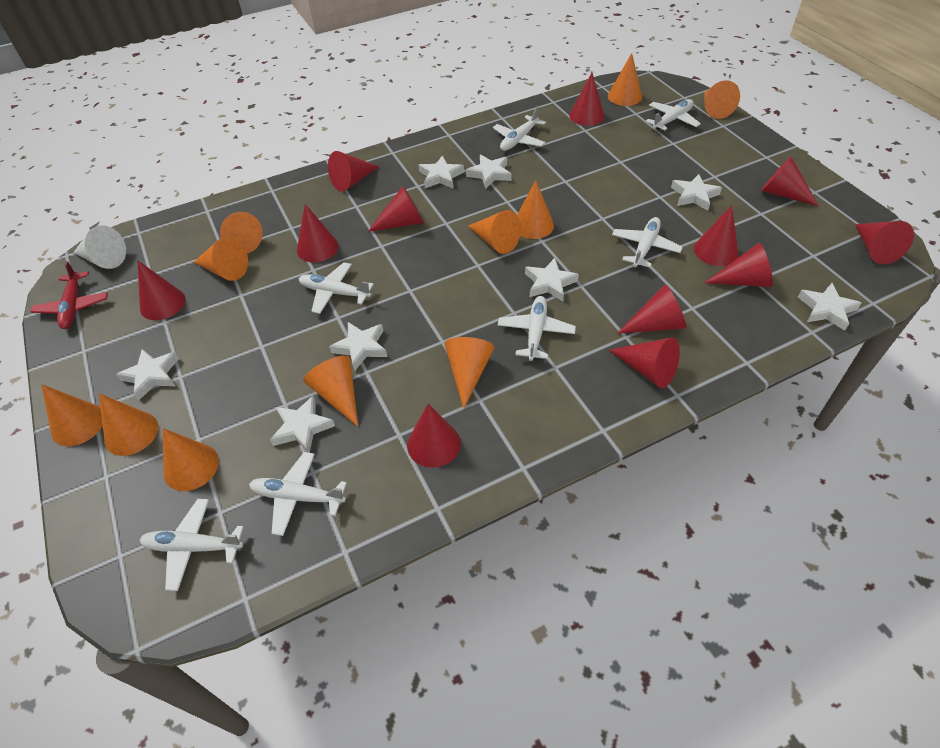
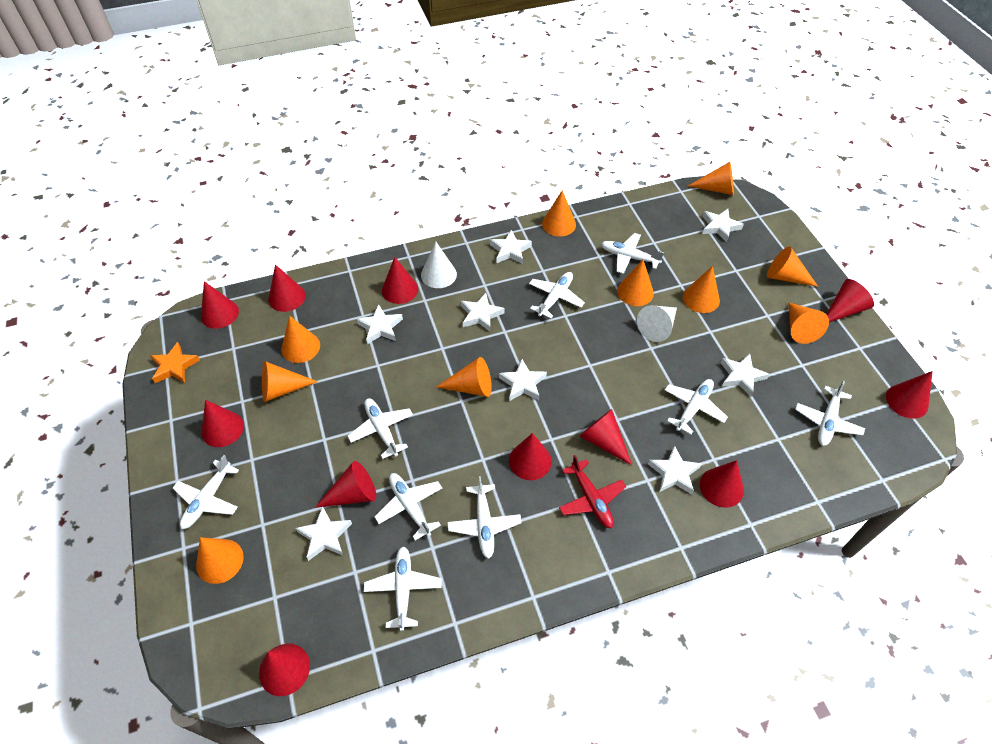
orange cone: 11 -> 10
orange star: 0 -> 1
red cone: 12 -> 11
white cone: 1 -> 2
white plane: 7 -> 9

